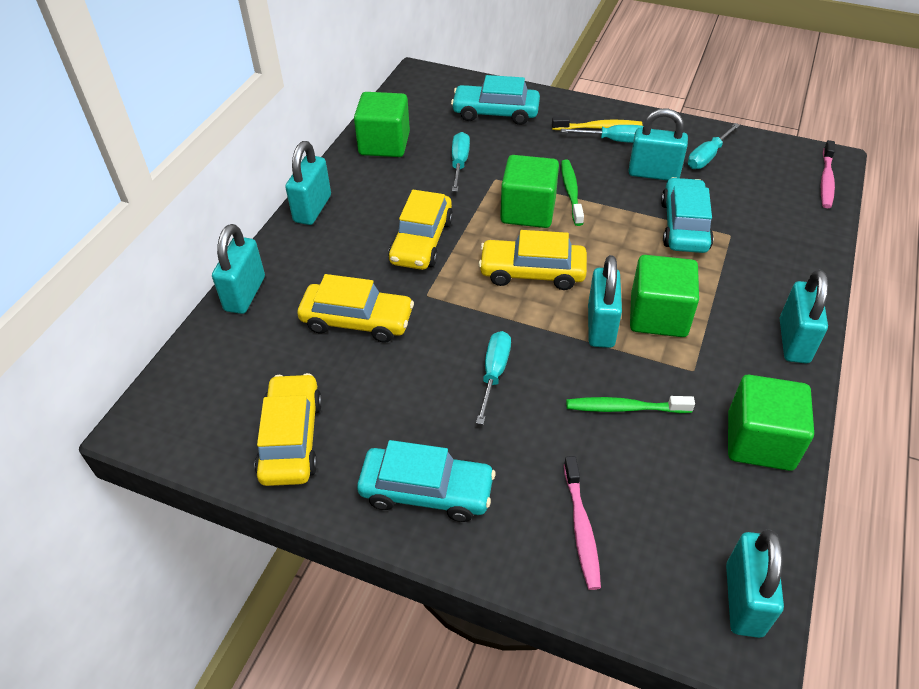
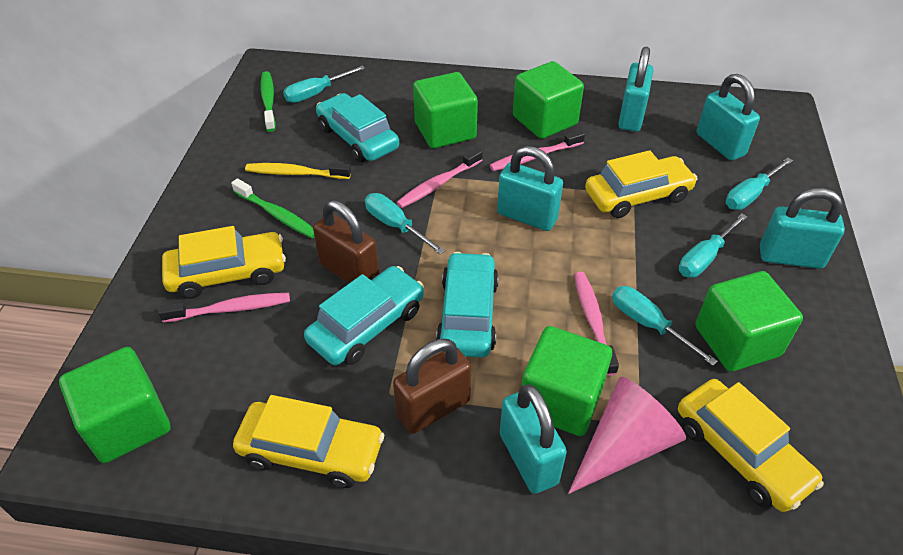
brown padlock: 0 -> 2
green cube: 4 -> 5
pink cone: 0 -> 1
pink toothbrush: 2 -> 4
turquoise padlock: 6 -> 5
turquoise screwdriver: 4 -> 5

